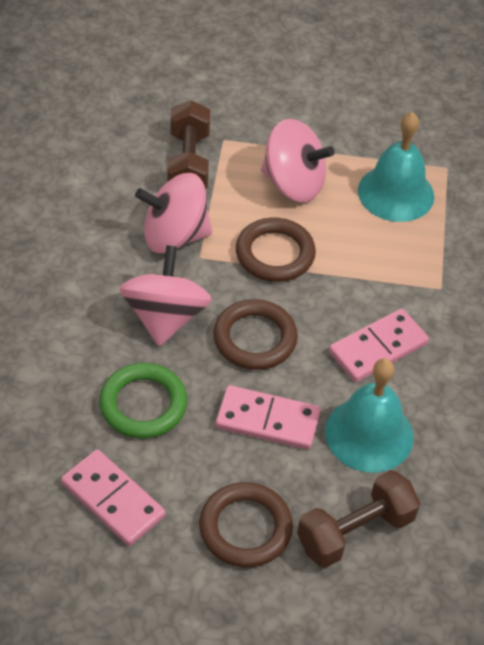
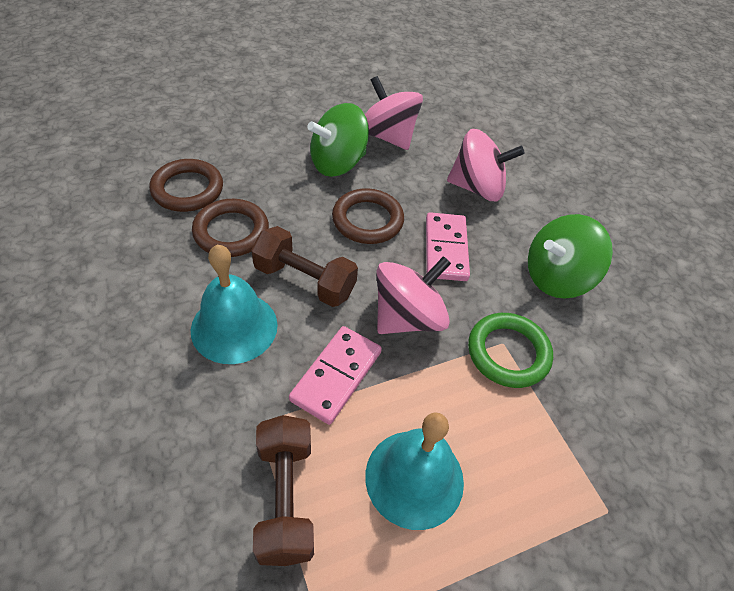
green spinning top: 0 -> 2
pink domino: 3 -> 2

